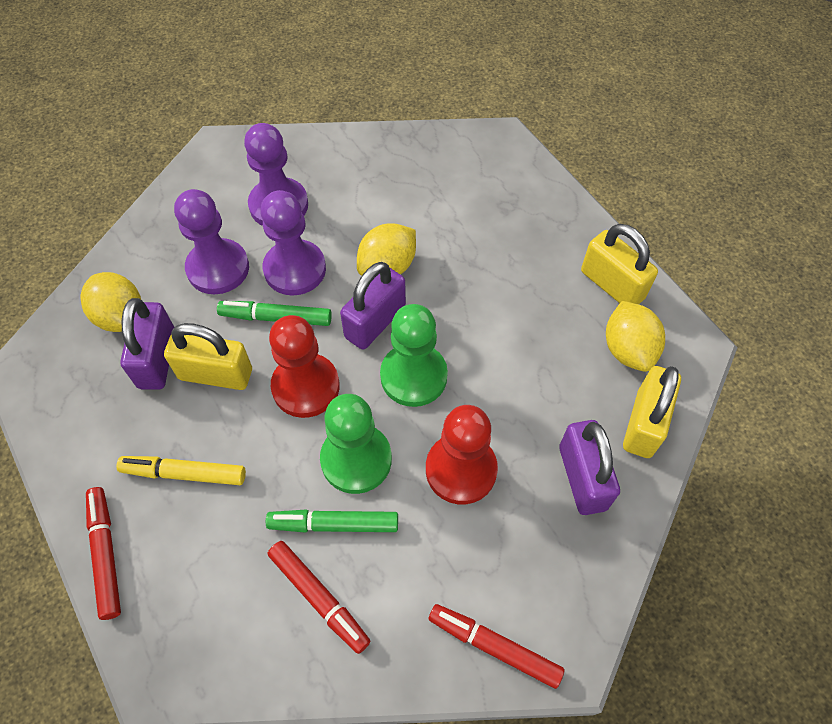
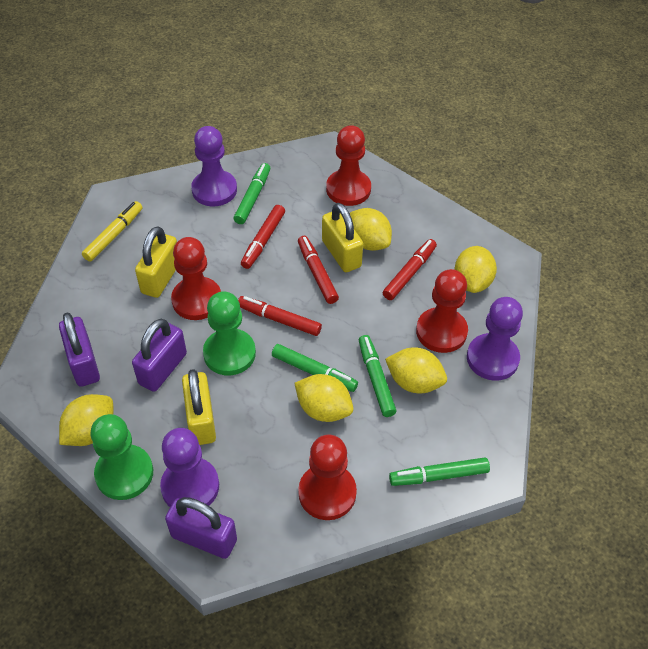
green marker: 2 -> 4
red marker: 3 -> 4
red pawn: 2 -> 4
yellow lemon: 3 -> 5

